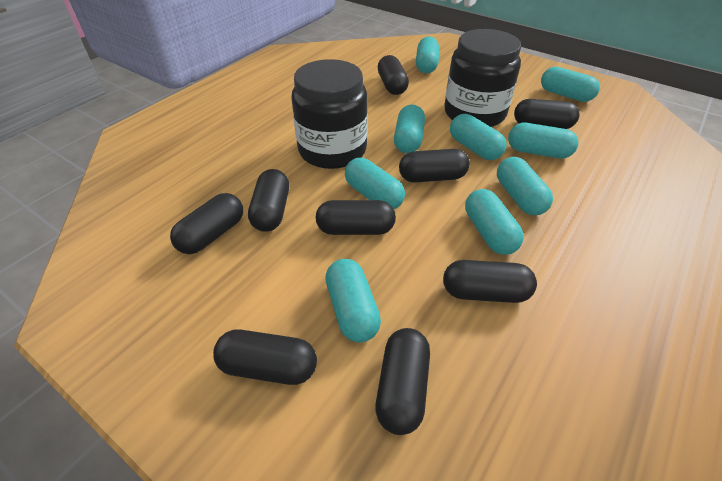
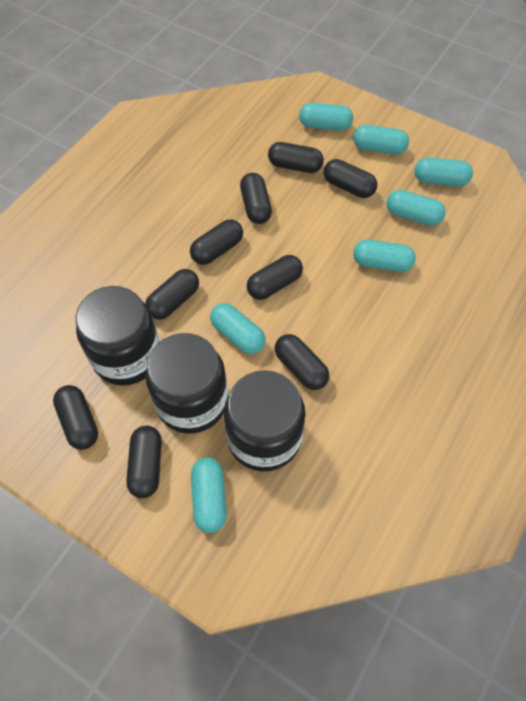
black jar: 2 -> 3
turquoise capsule: 9 -> 7

